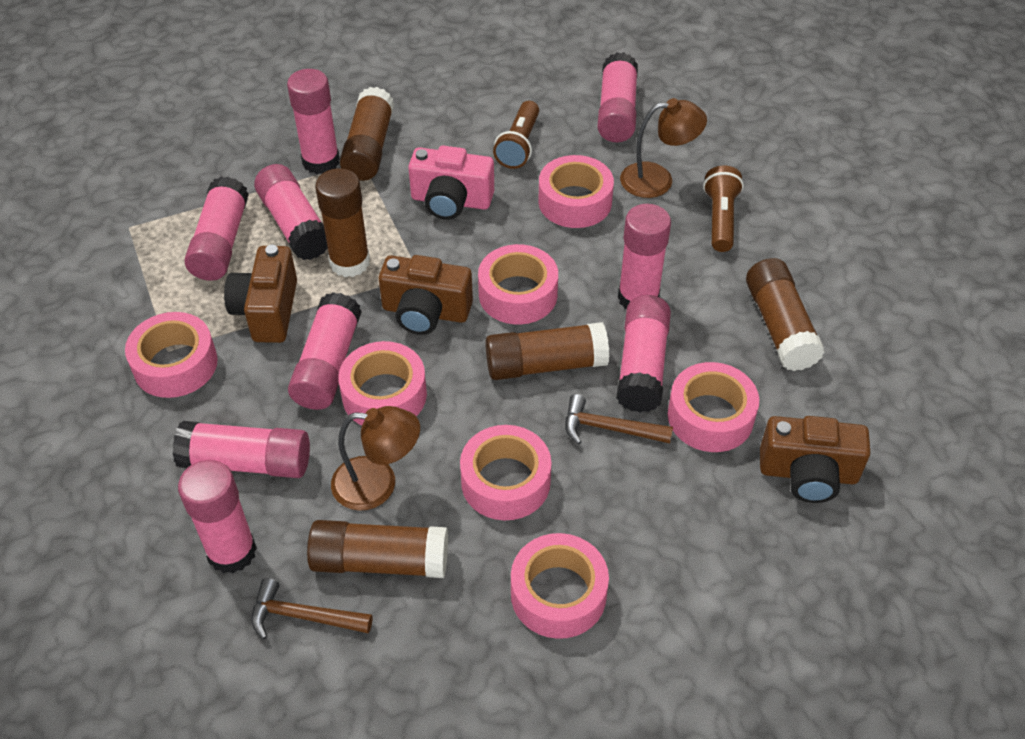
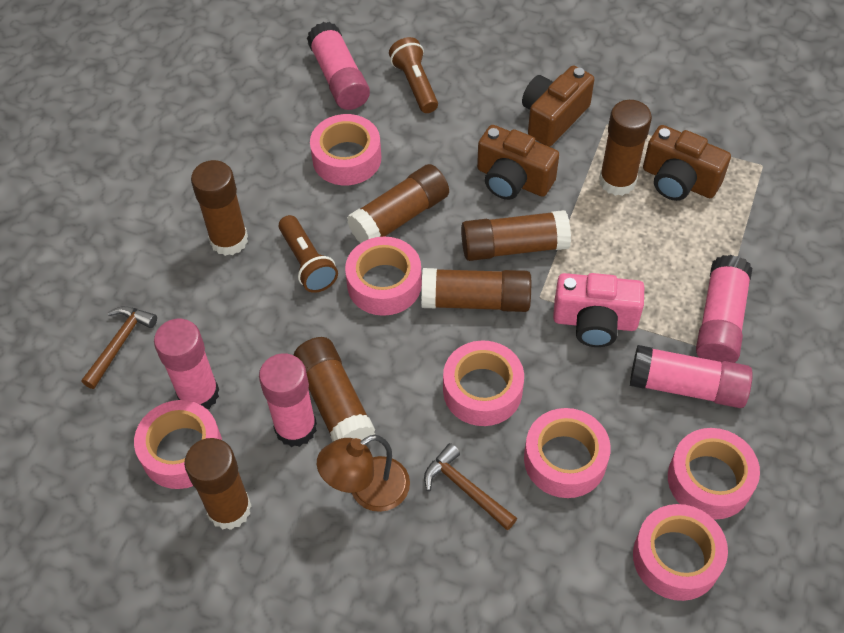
brown glue stick: 5 -> 7
brown lamp: 2 -> 1
pink glue stick: 9 -> 5

